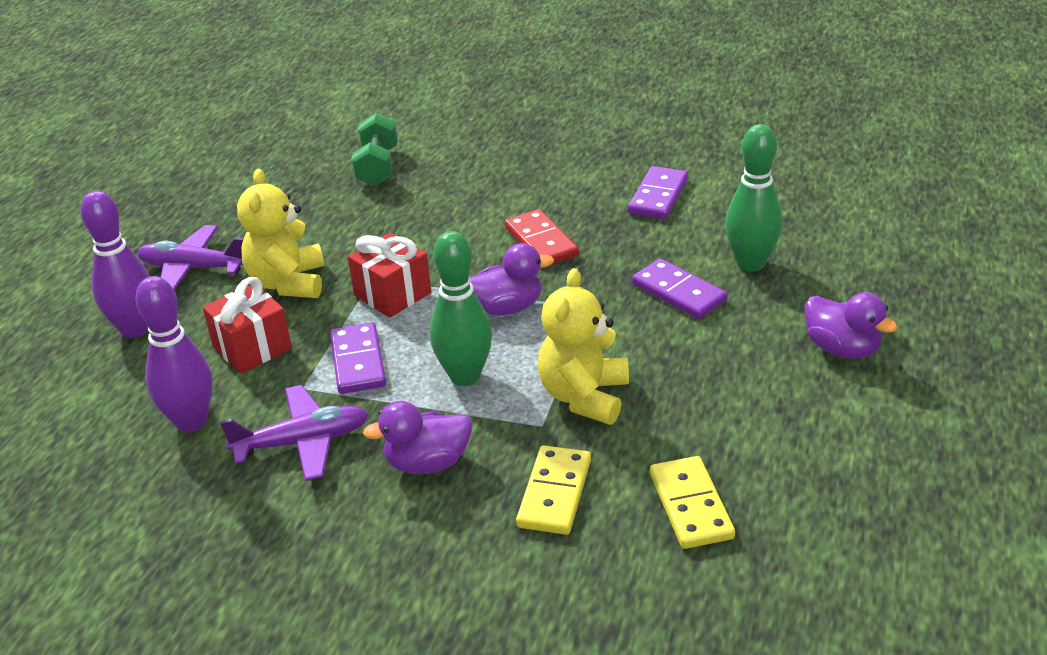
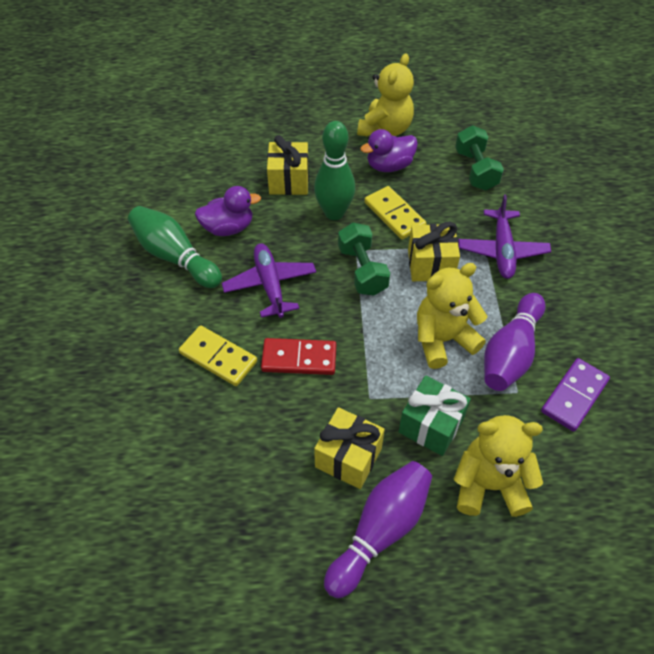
green dumbbell: 1 -> 2
green gift: 0 -> 1
purple domino: 3 -> 1
purple duck: 3 -> 2
red gift: 2 -> 0
yellow gift: 0 -> 3
yellow teddy bear: 2 -> 3

